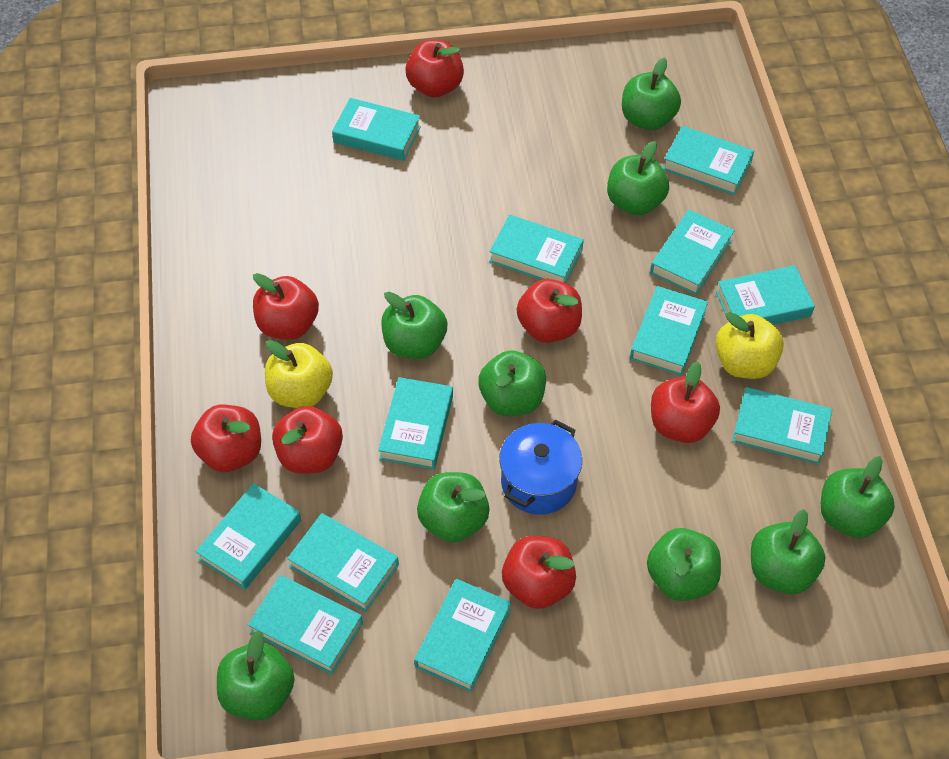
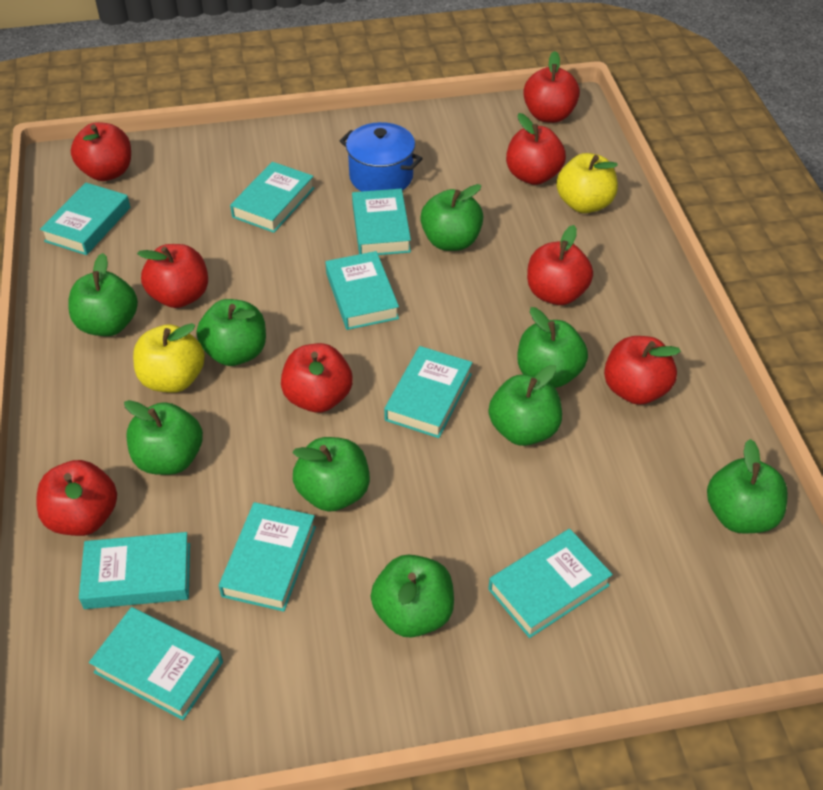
red apple: 7 -> 8
turquoise book: 12 -> 9

